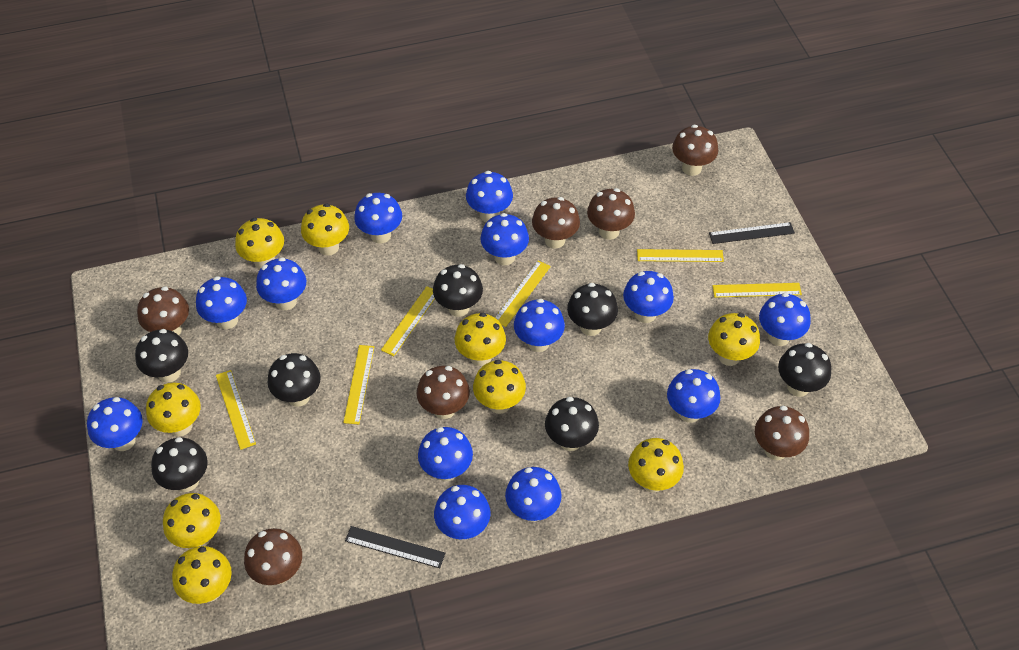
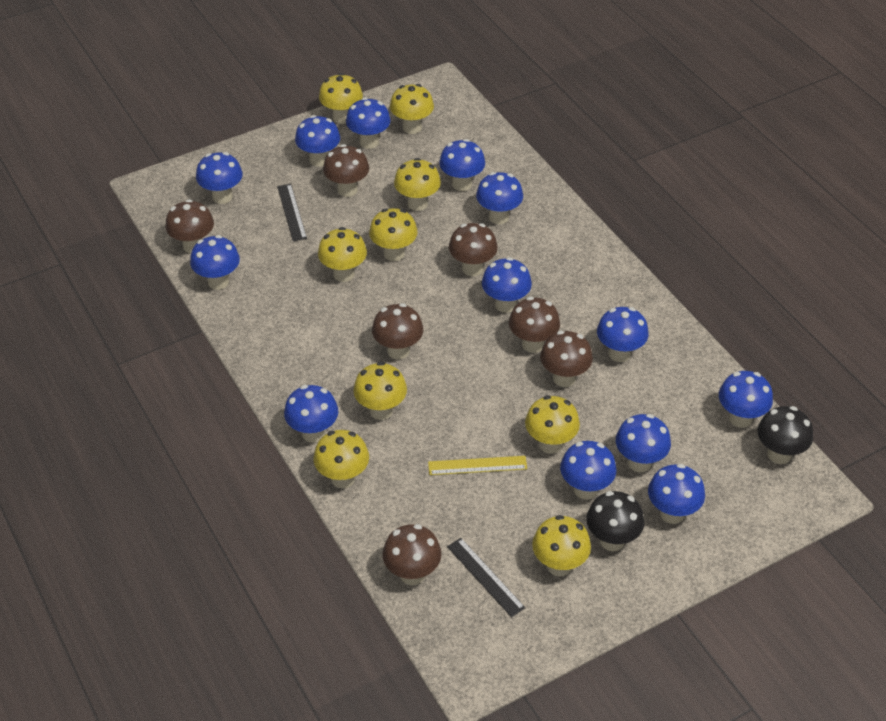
black mushroom: 7 -> 2
yellow ruler: 6 -> 1

